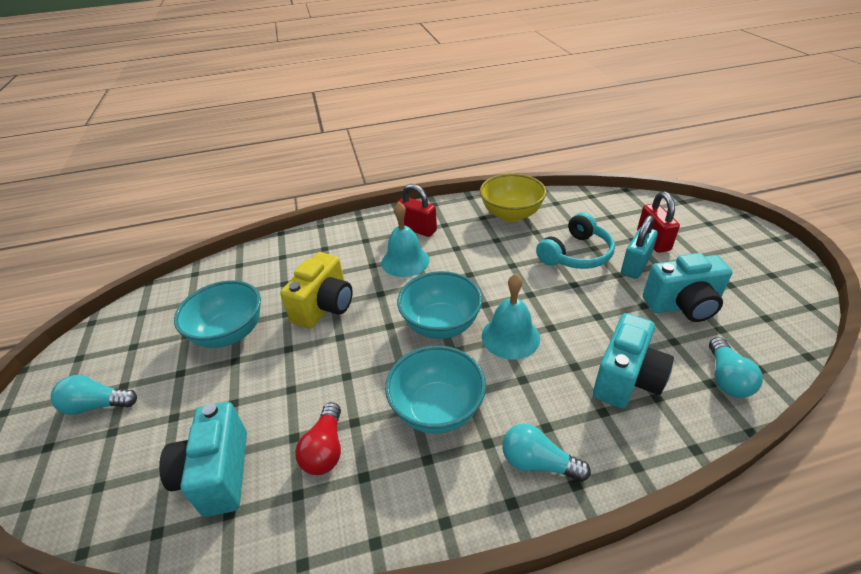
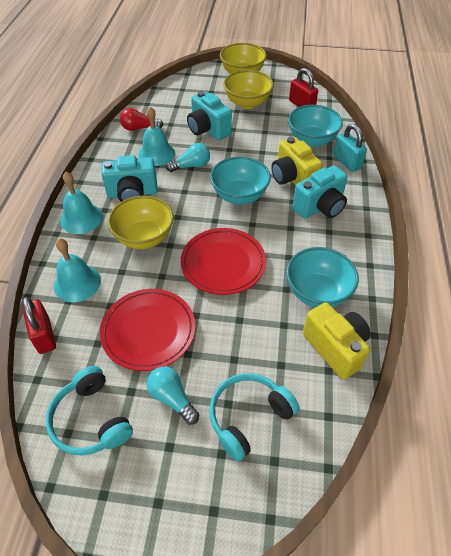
red plate: 0 -> 2
turquoise bell: 2 -> 3
turquoise headphones: 1 -> 2
turquoise light bulb: 3 -> 2
yellow bowl: 1 -> 3
yellow camera: 1 -> 2

